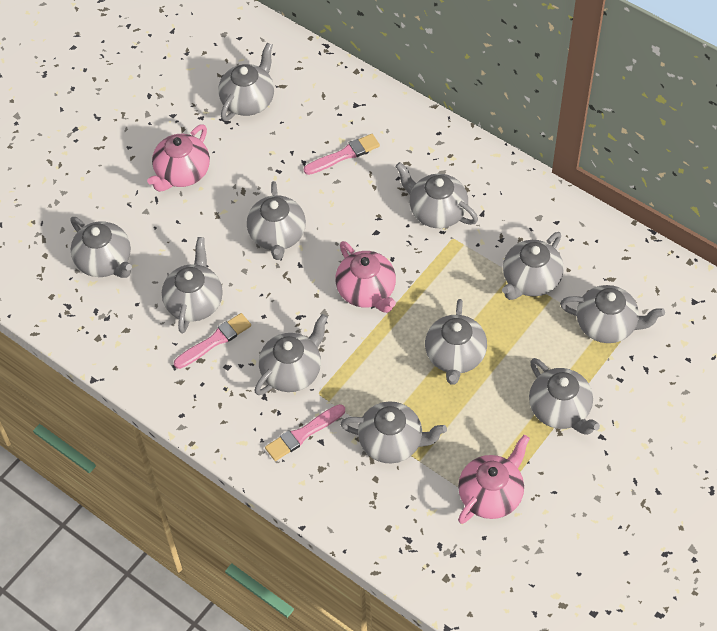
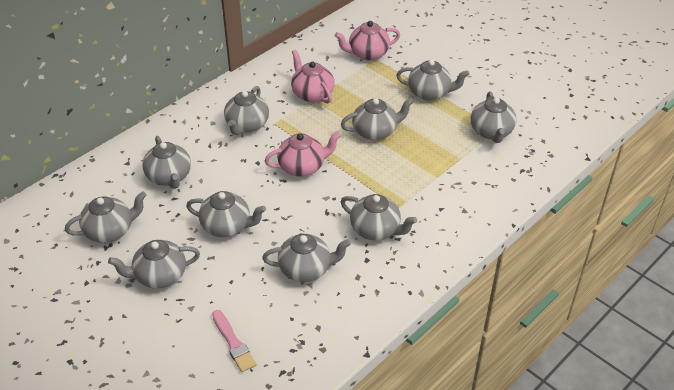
grey teapot: 11 -> 10
pink brush: 3 -> 1

